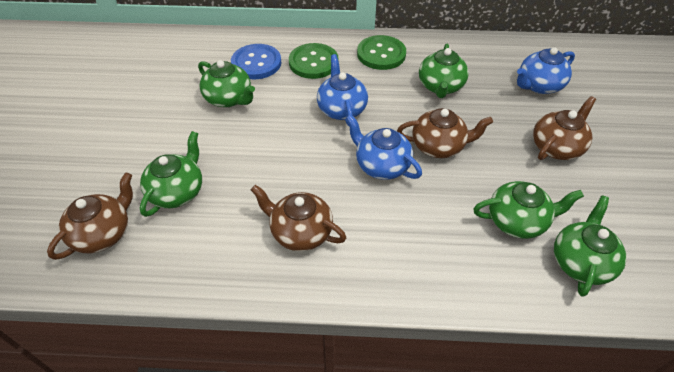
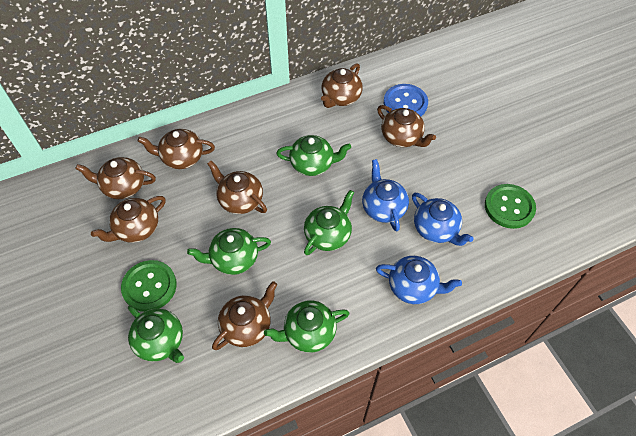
brown teapot: 4 -> 7

